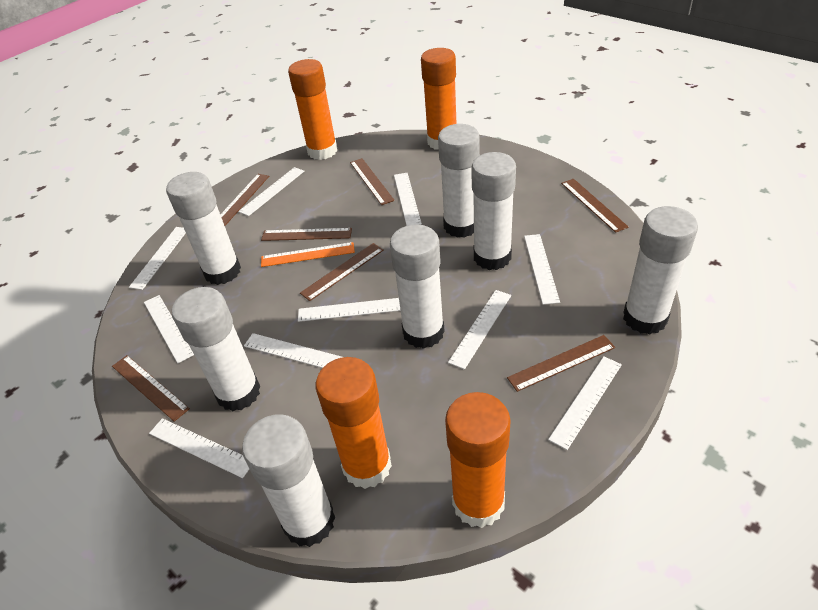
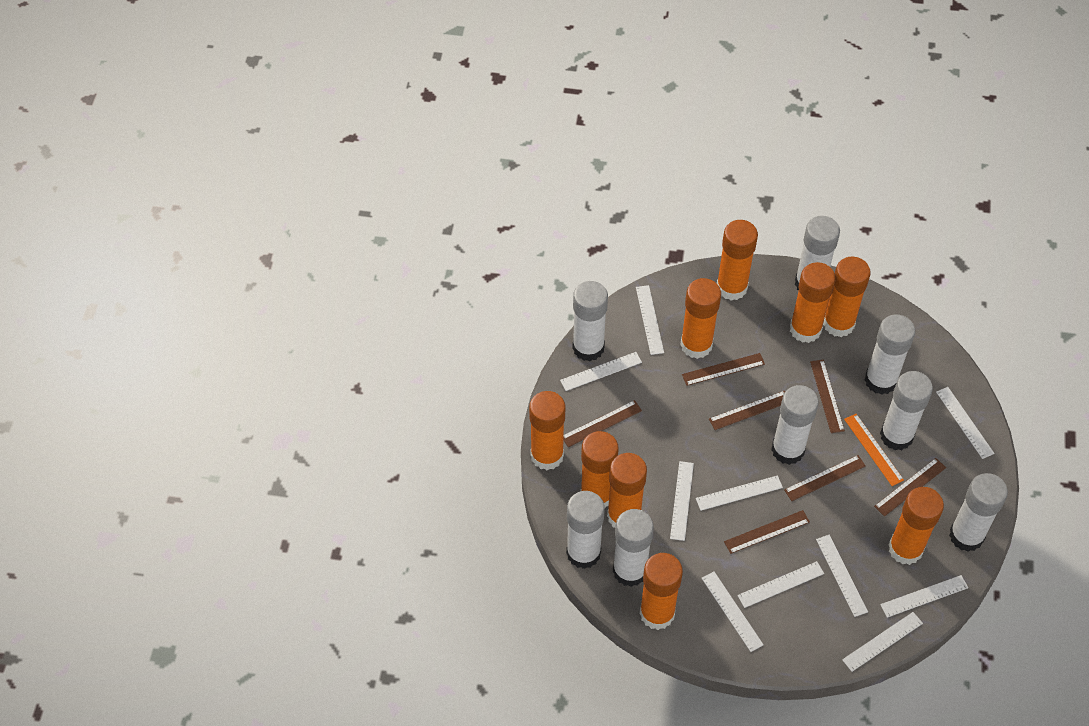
orange glue stick: 4 -> 9
white glue stick: 7 -> 8

